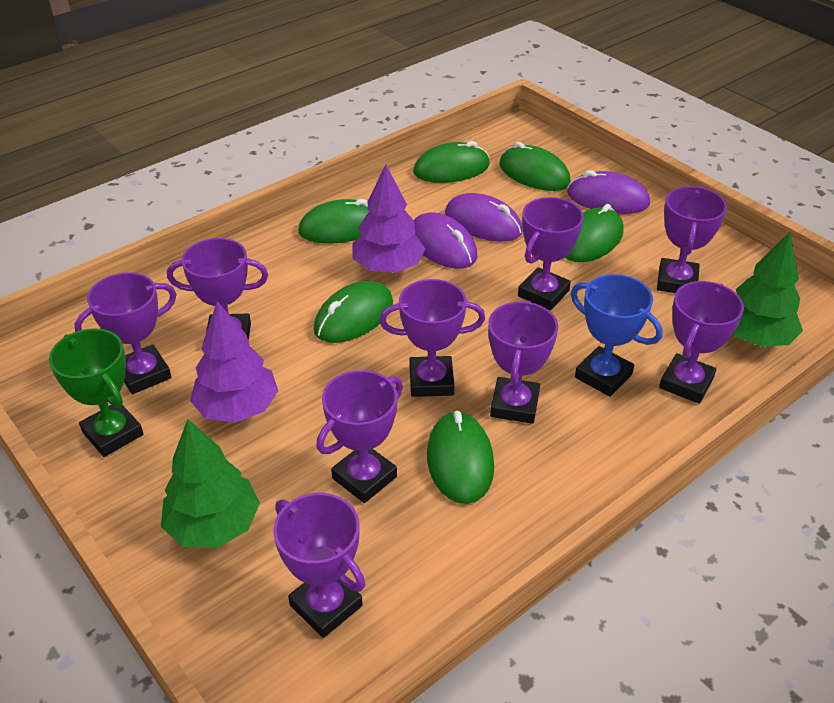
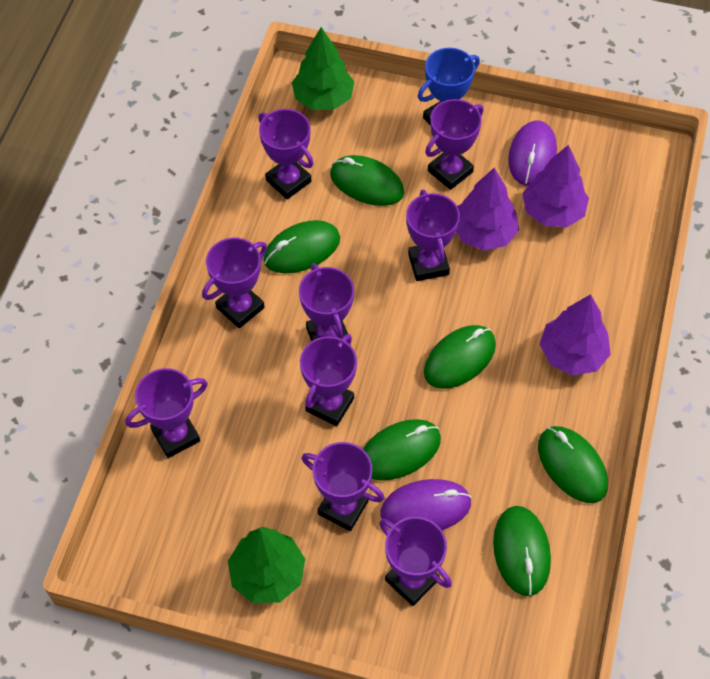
green trophy: 1 -> 0
purple mouse: 3 -> 2
purple tree: 2 -> 3

